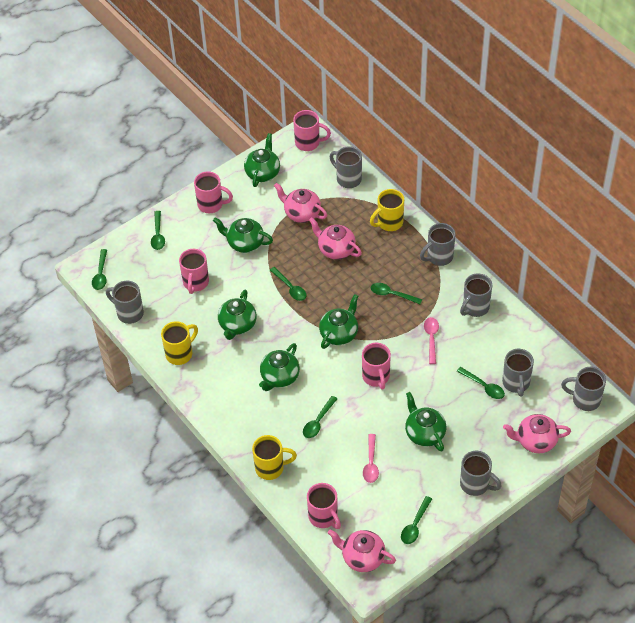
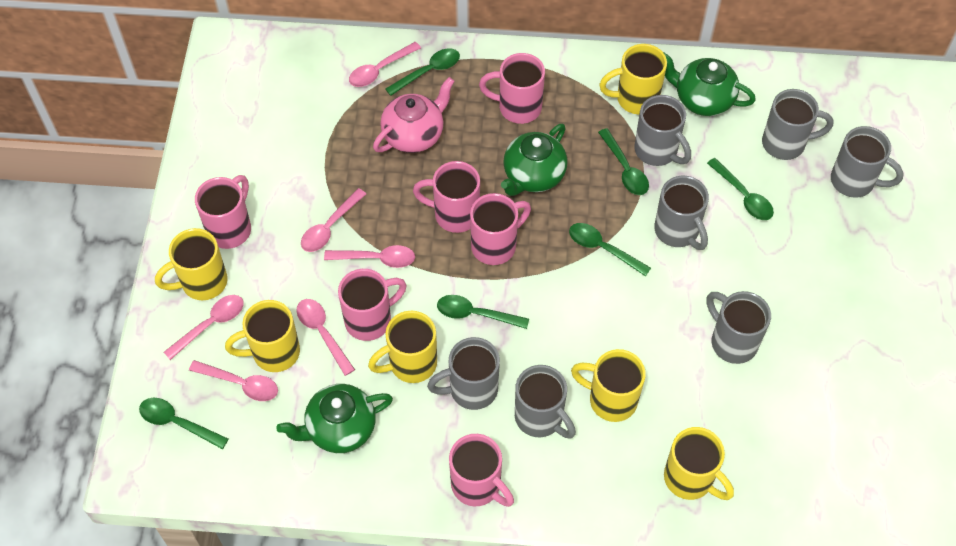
green spoon: 7 -> 6
green teapot: 6 -> 3
pink mug: 5 -> 6
pink spoon: 2 -> 6
pink teapot: 4 -> 1
yellow mug: 3 -> 6

